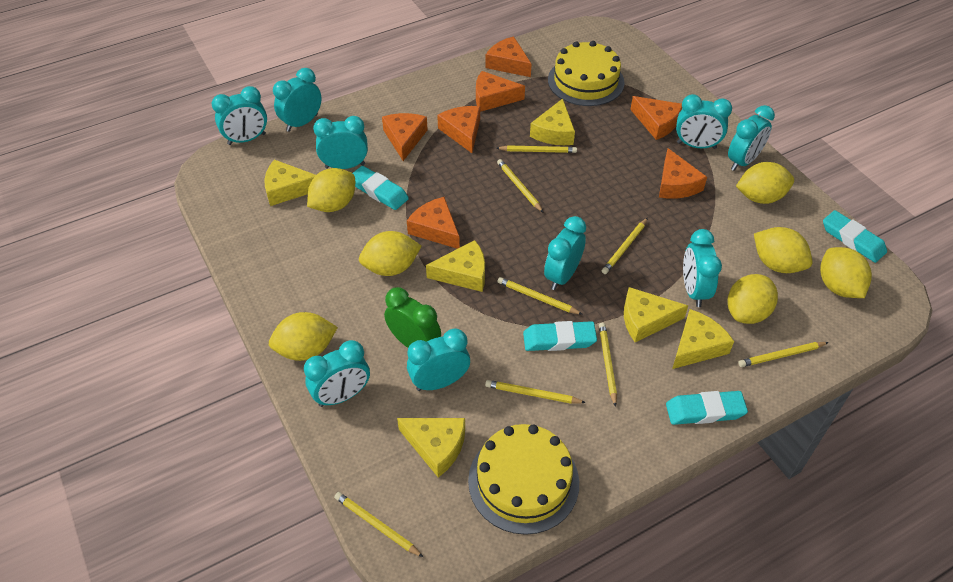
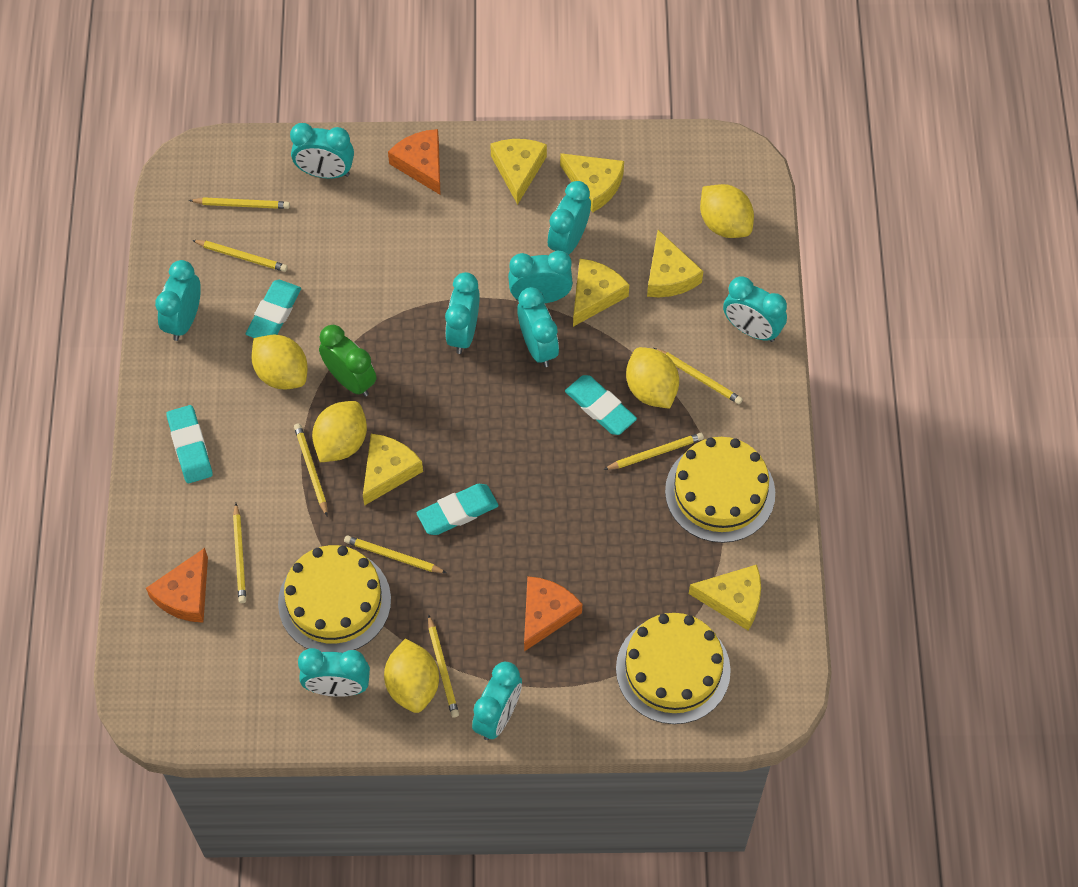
orange cheese: 7 -> 3
yellow cake: 2 -> 3
yellow lemon: 7 -> 5

